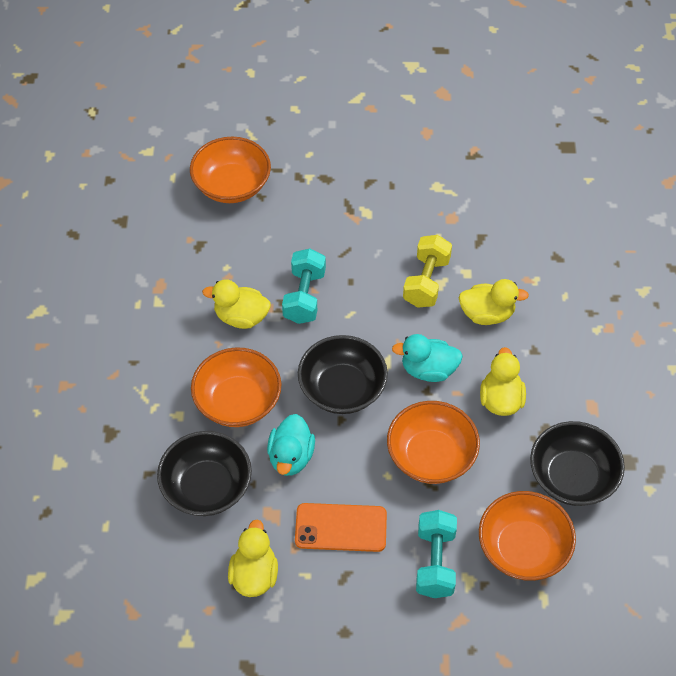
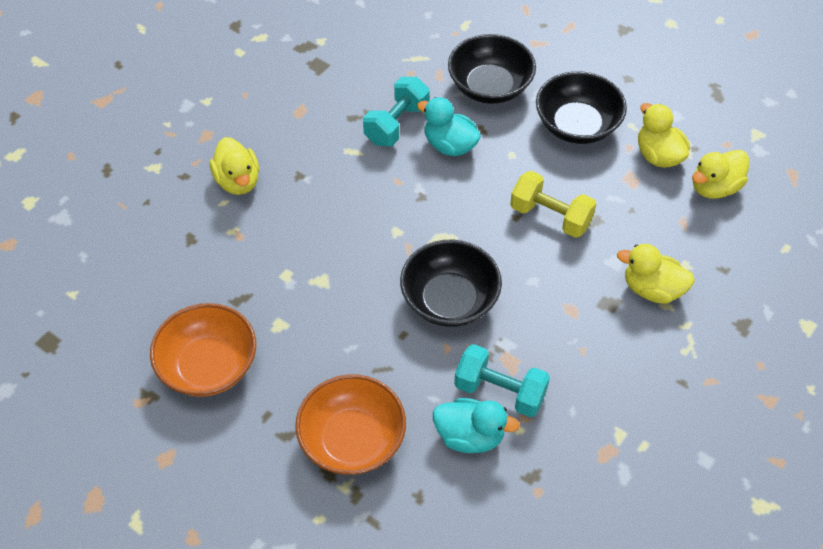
orange bowl: 4 -> 2
orange phone: 1 -> 0

